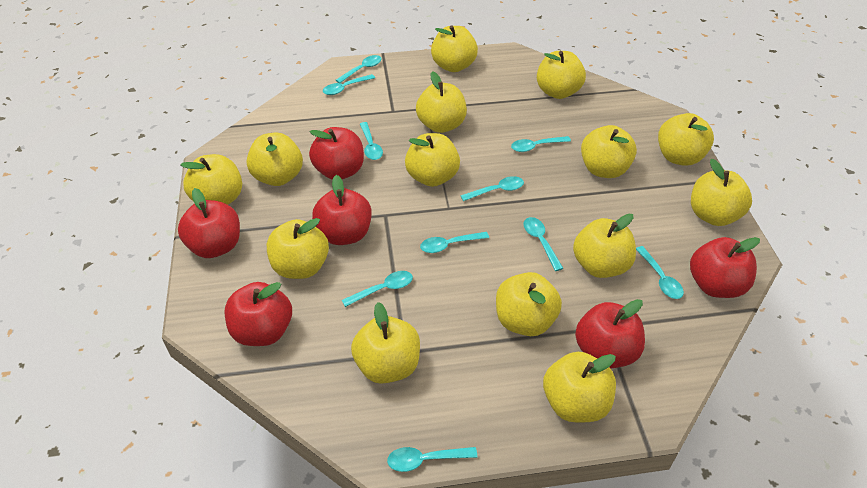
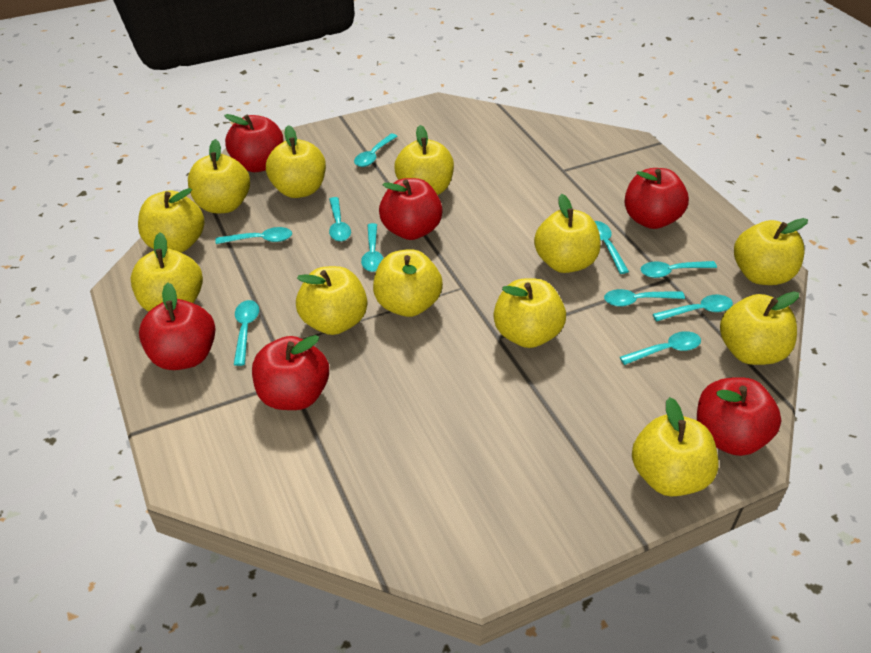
yellow apple: 14 -> 12

